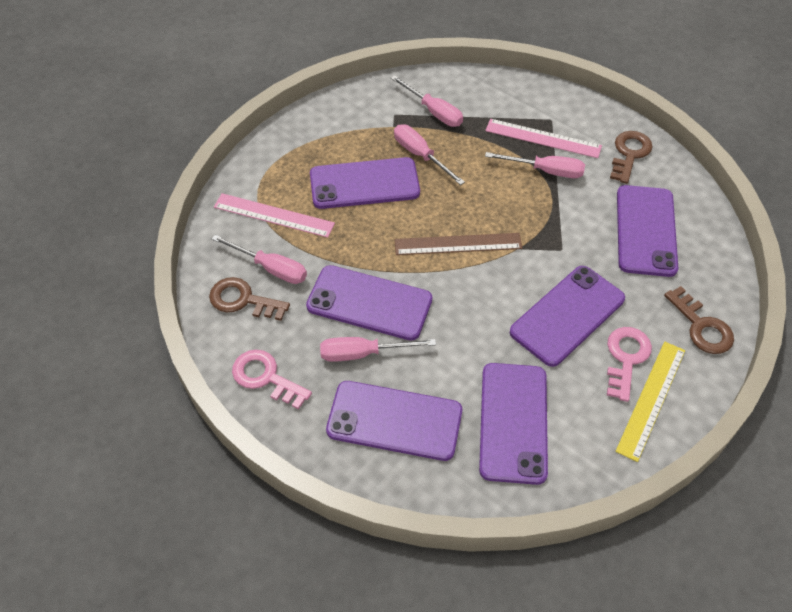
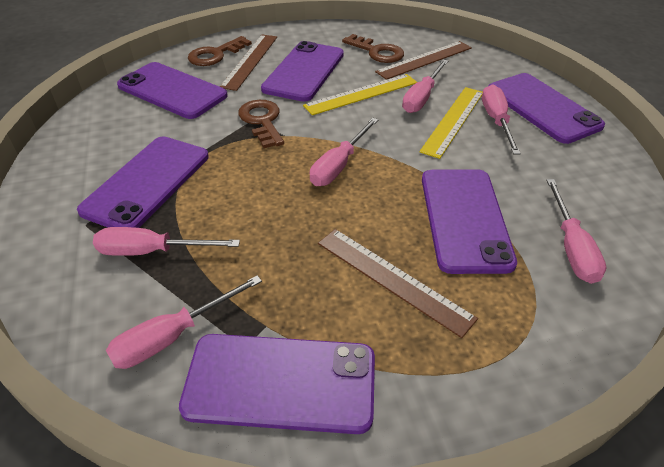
brown ruler: 1 -> 3
pink key: 2 -> 0
pink ruler: 2 -> 0
pink screwdriver: 5 -> 6
yellow ruler: 1 -> 2

